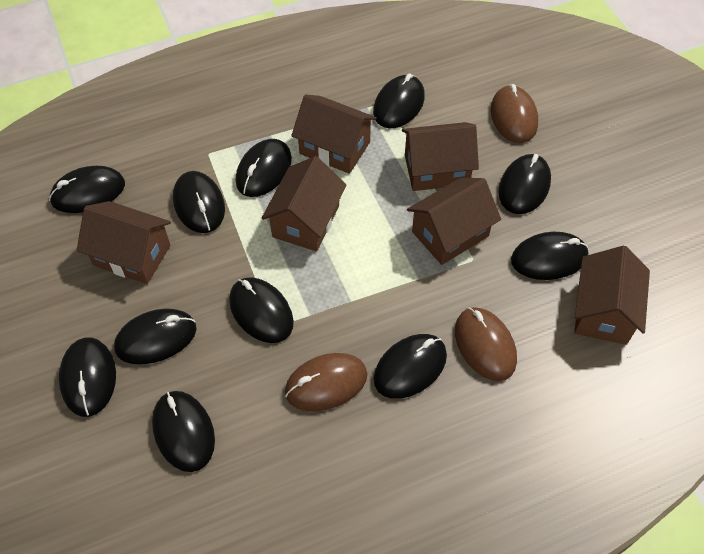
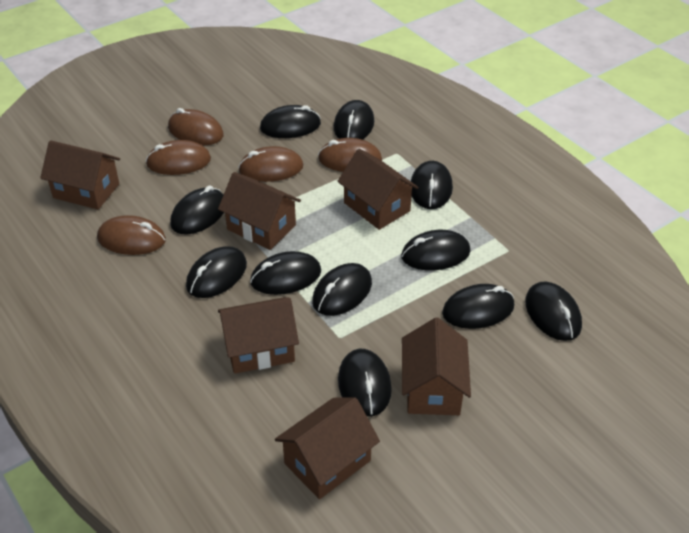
brown mouse: 3 -> 5

